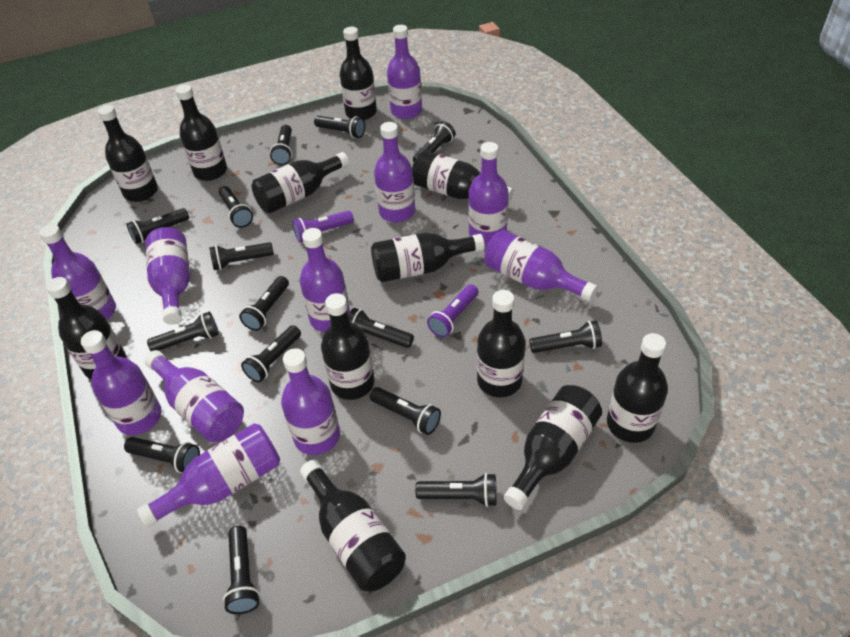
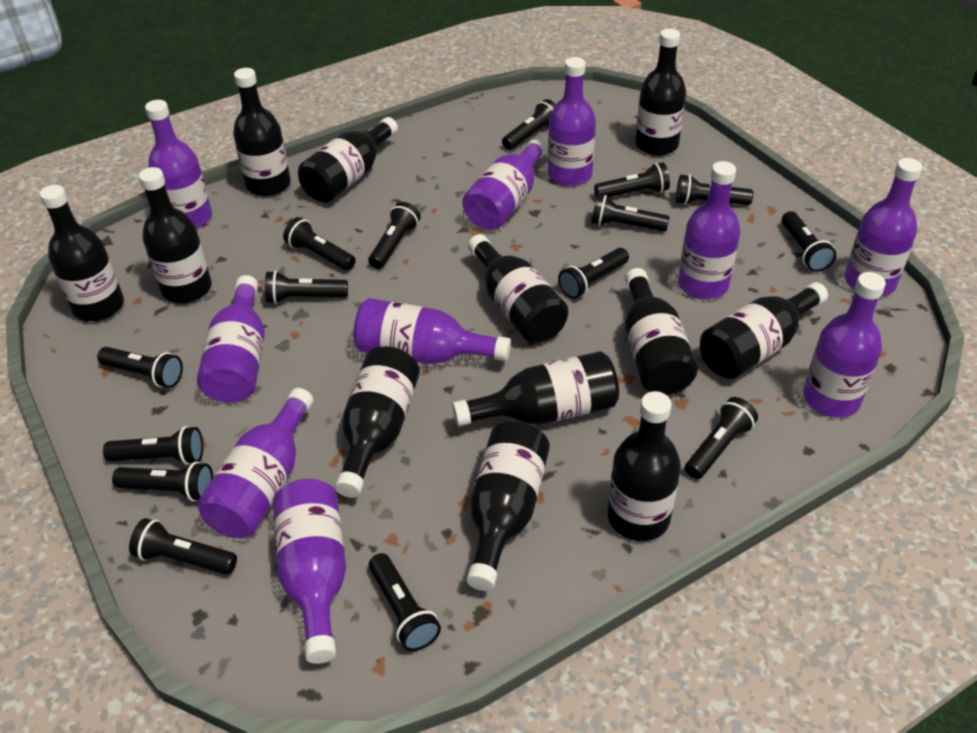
purple bottle: 11 -> 10
purple flashlight: 2 -> 0

